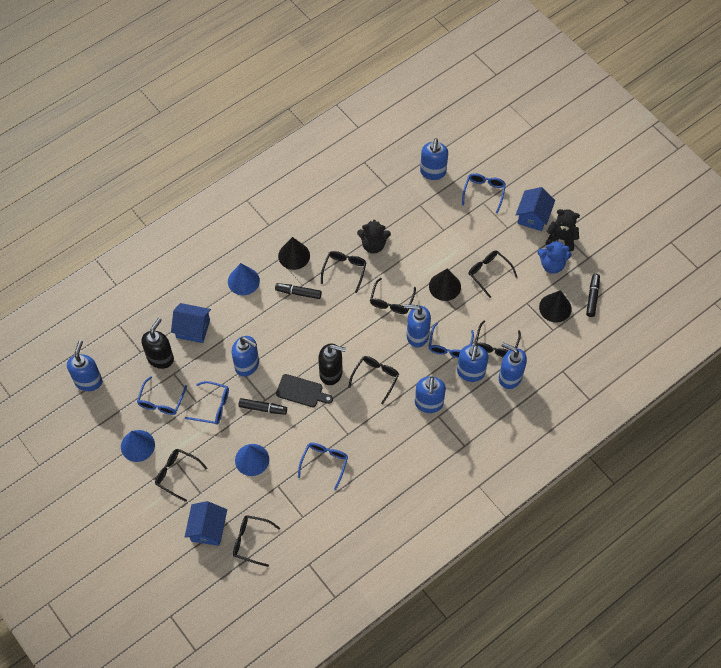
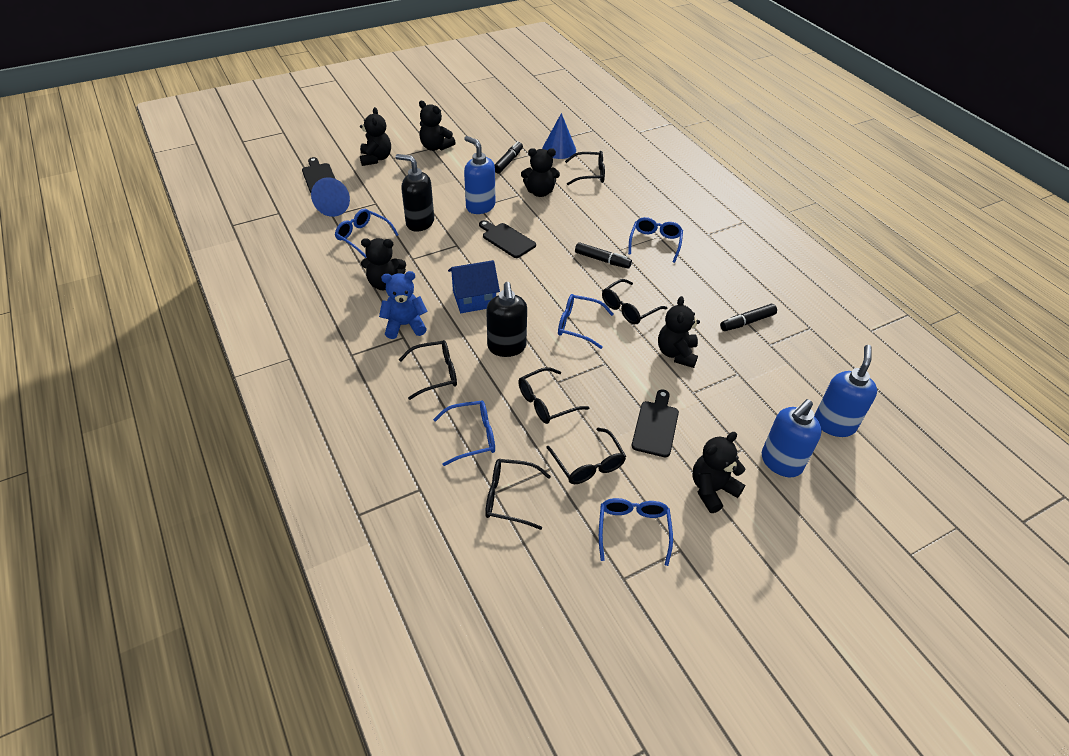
black cone: 3 -> 0
black cutting board: 1 -> 3
black glasses: 7 -> 6
black teddy bear: 2 -> 6
blue cone: 3 -> 2
blue house: 3 -> 1
blue soap dispenser: 7 -> 3

